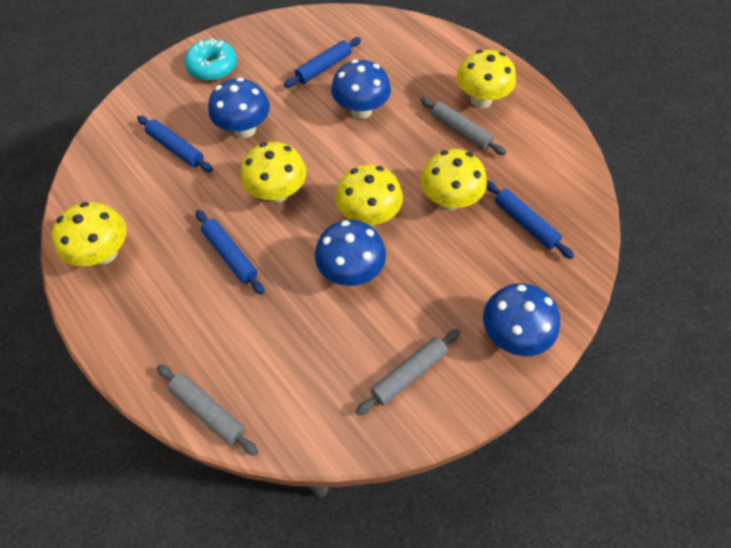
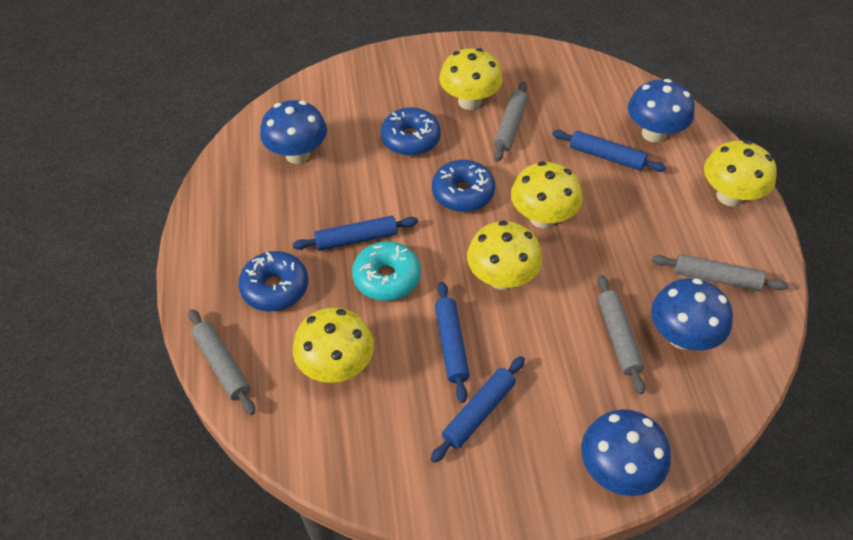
blue donut: 0 -> 3
grey rolling pin: 3 -> 4

